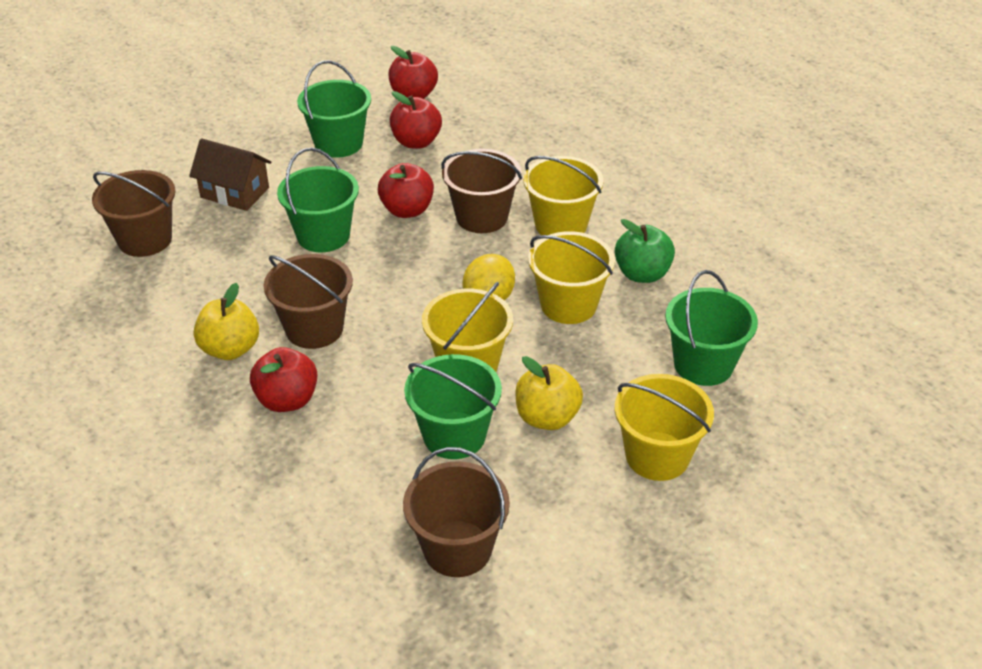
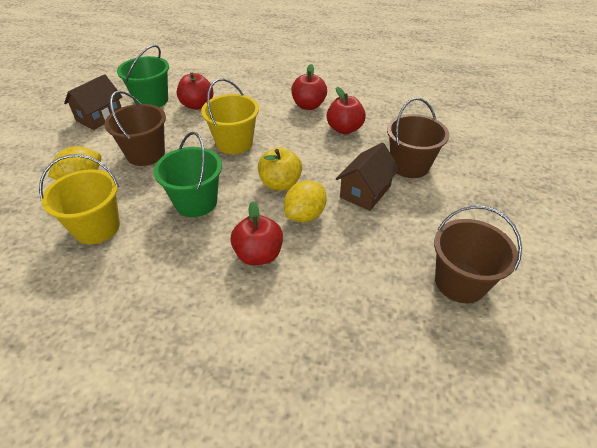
brown bucket: 4 -> 3
brown house: 1 -> 2
green apple: 1 -> 0
green bucket: 4 -> 2
yellow apple: 2 -> 1
yellow bucket: 4 -> 2
yellow lemon: 1 -> 2

